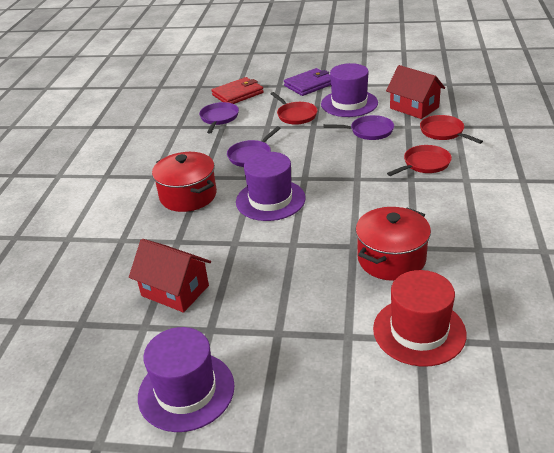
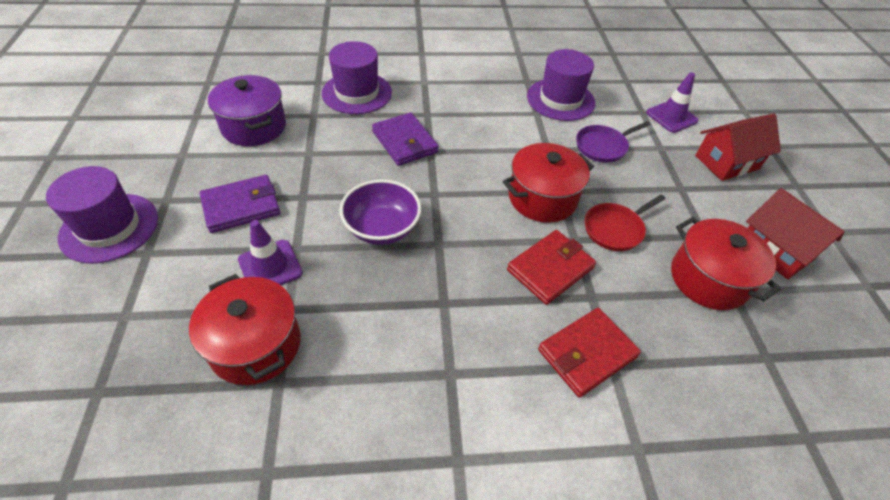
purple bowl: 0 -> 1
purple pan: 3 -> 1
purple pot: 0 -> 1
purple traffic cone: 0 -> 2
purple wallet: 1 -> 2
red hat: 1 -> 0
red pan: 3 -> 1
red pot: 2 -> 3
red wallet: 1 -> 2

